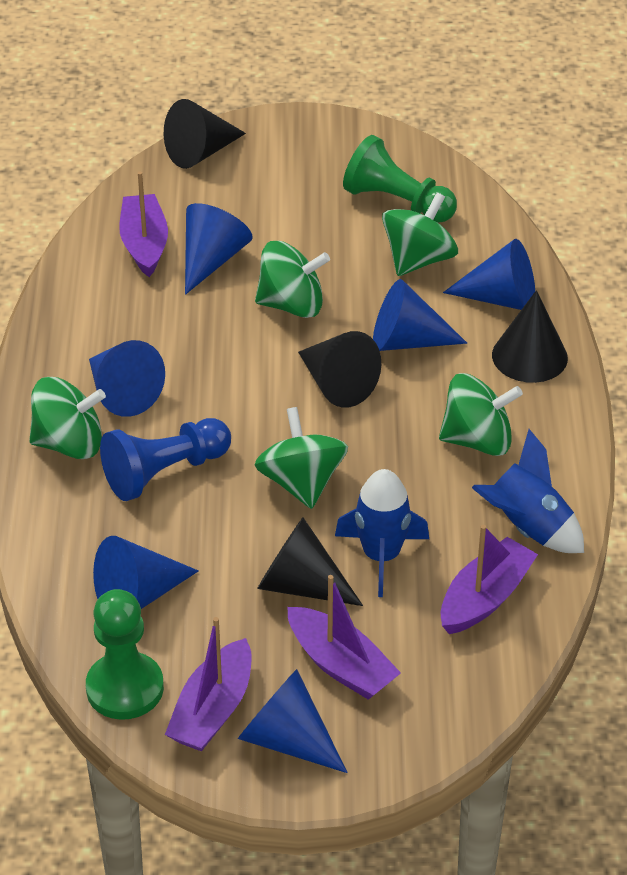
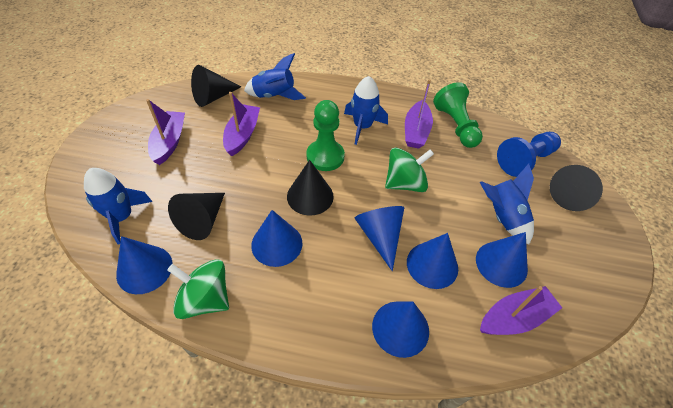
blue rocket: 2 -> 4
green spinning top: 5 -> 2

